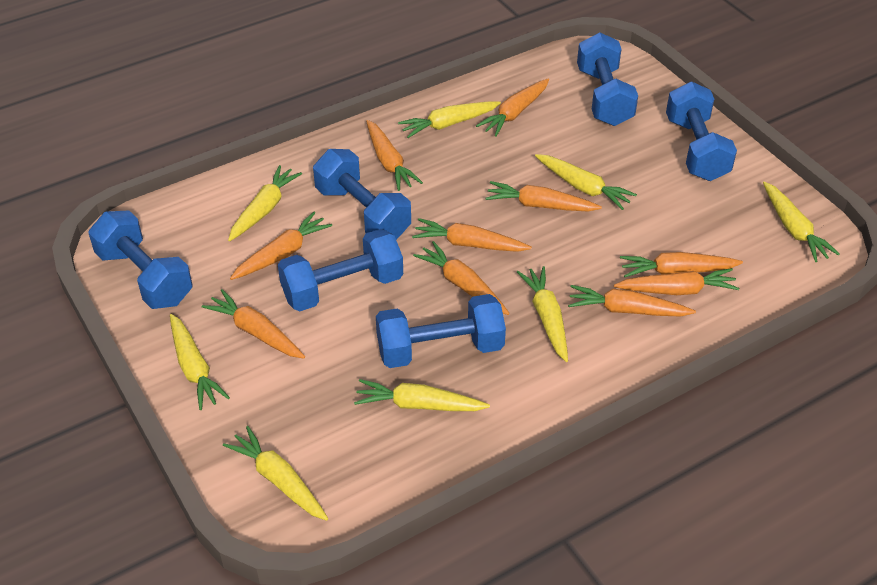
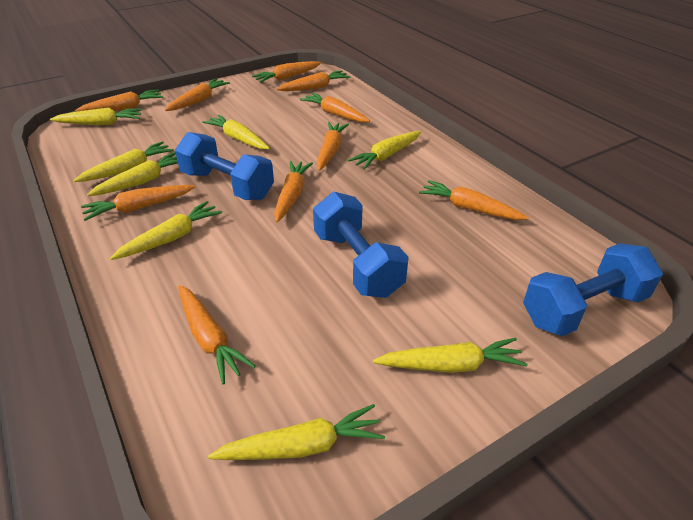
blue dumbbell: 6 -> 3

